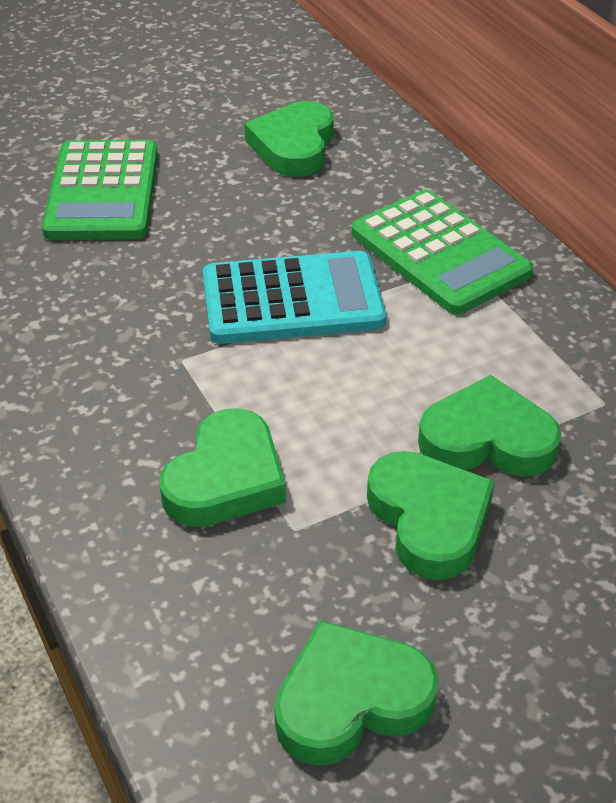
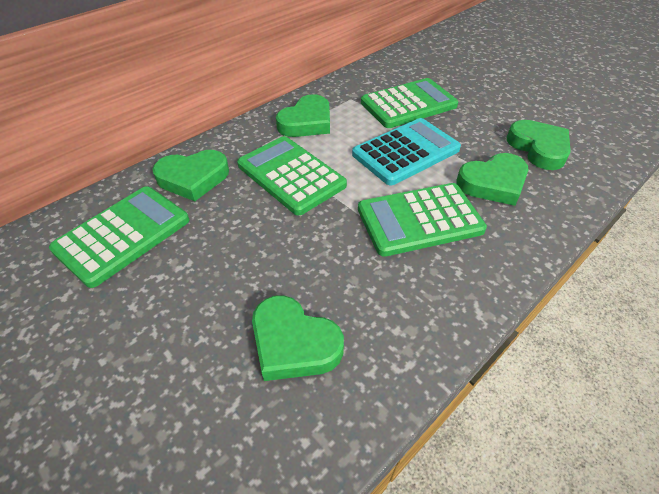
green calculator: 2 -> 4

